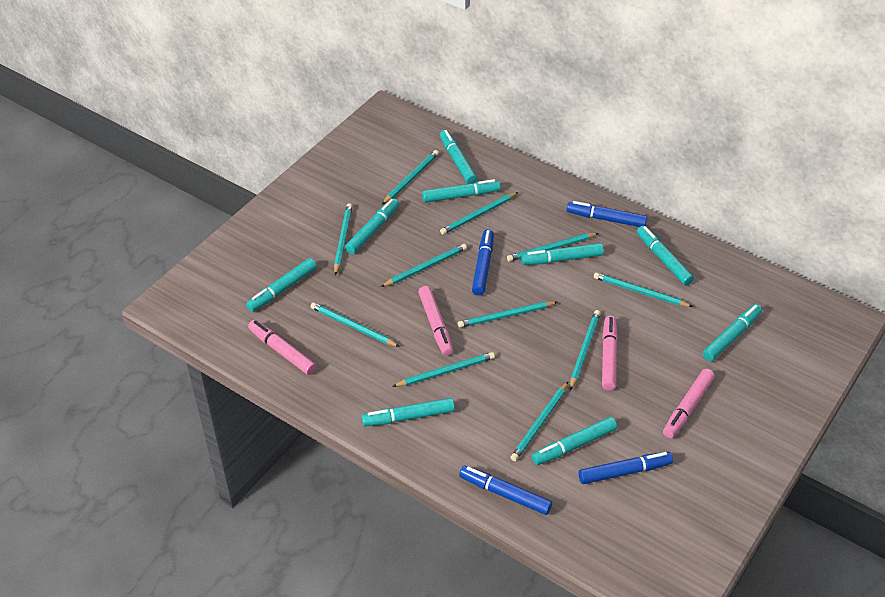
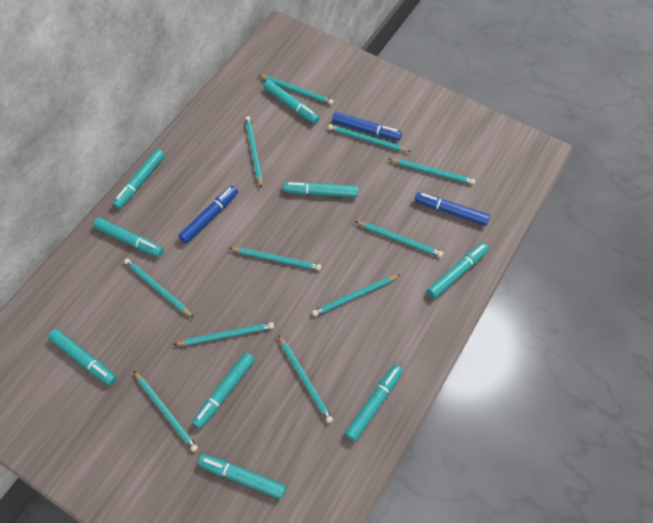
blue marker: 4 -> 3
pink marker: 4 -> 0

